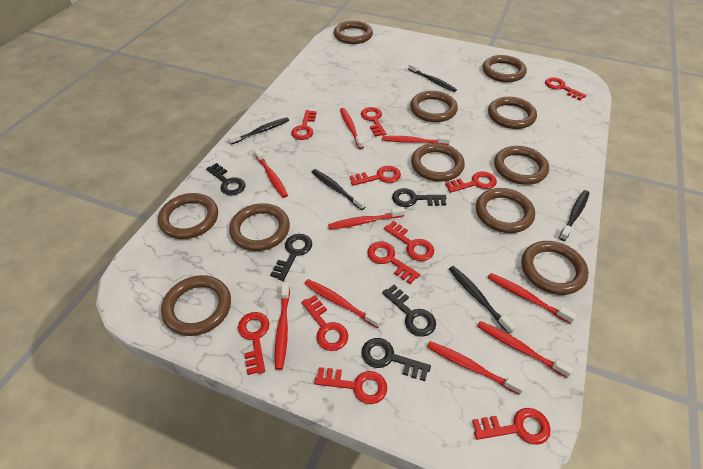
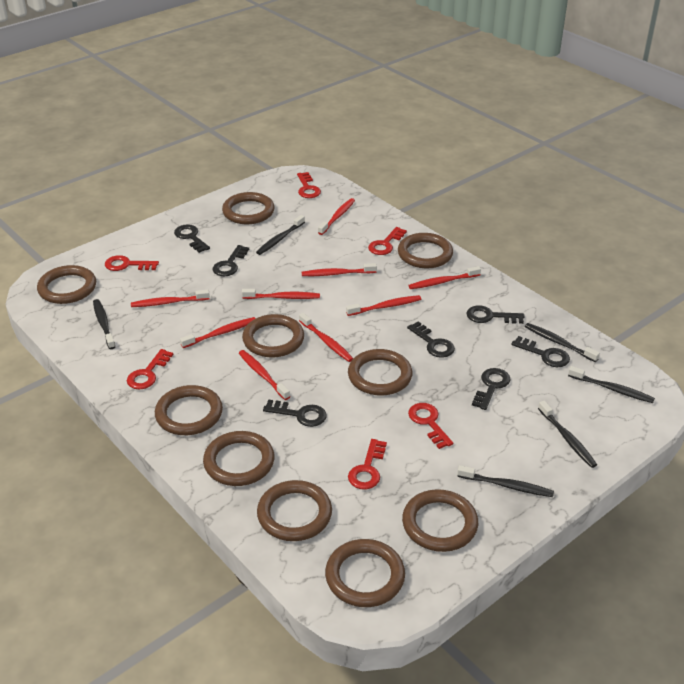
black key: 5 -> 7
black toothbrush: 5 -> 6
brown ring: 11 -> 10
red key: 11 -> 6

